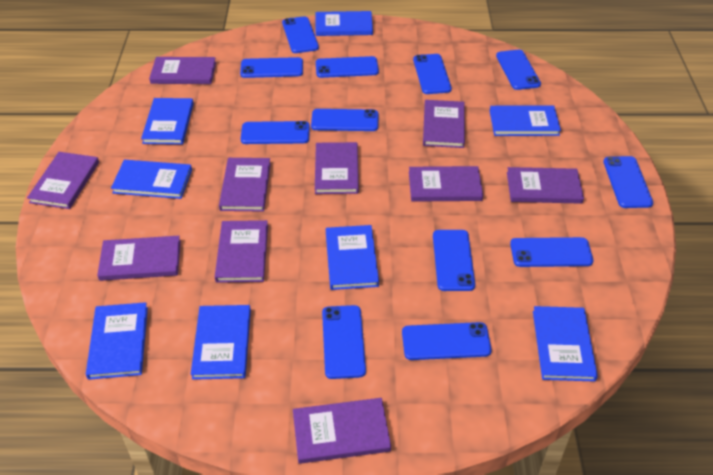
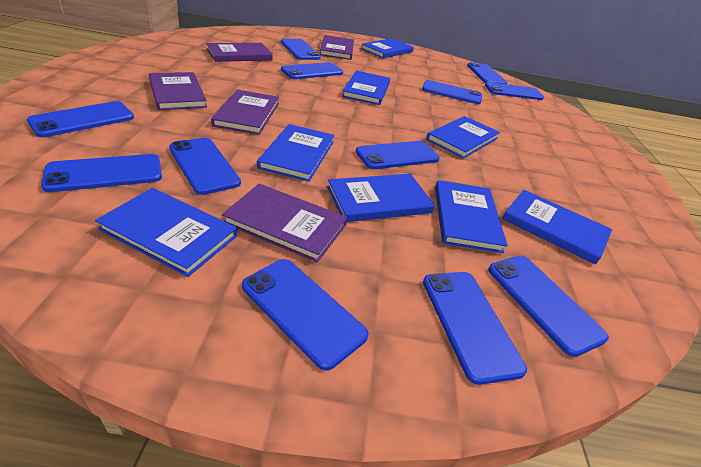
purple book: 10 -> 5

